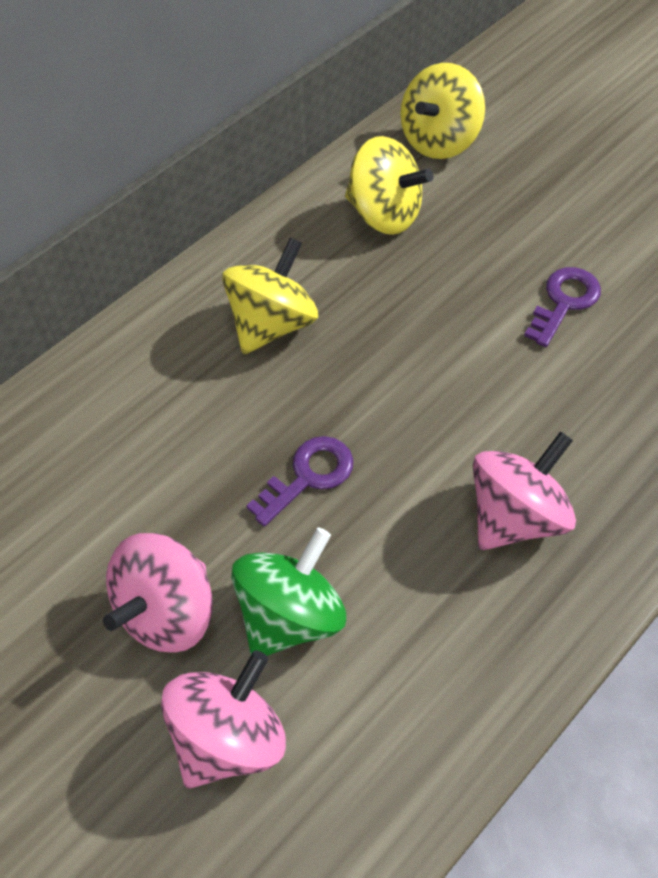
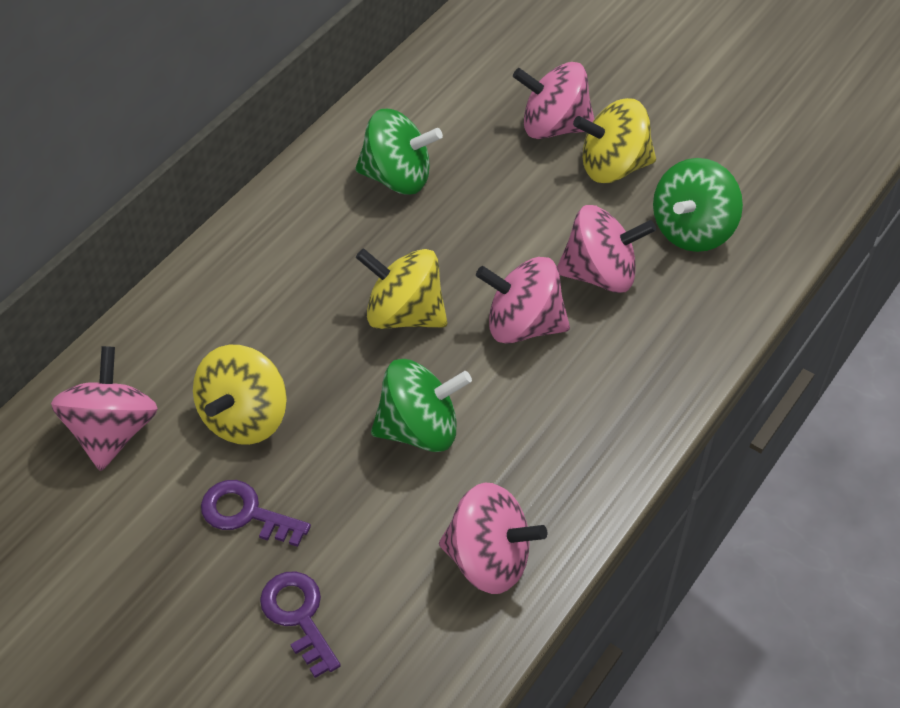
green spinning top: 1 -> 3
pink spinning top: 3 -> 5

